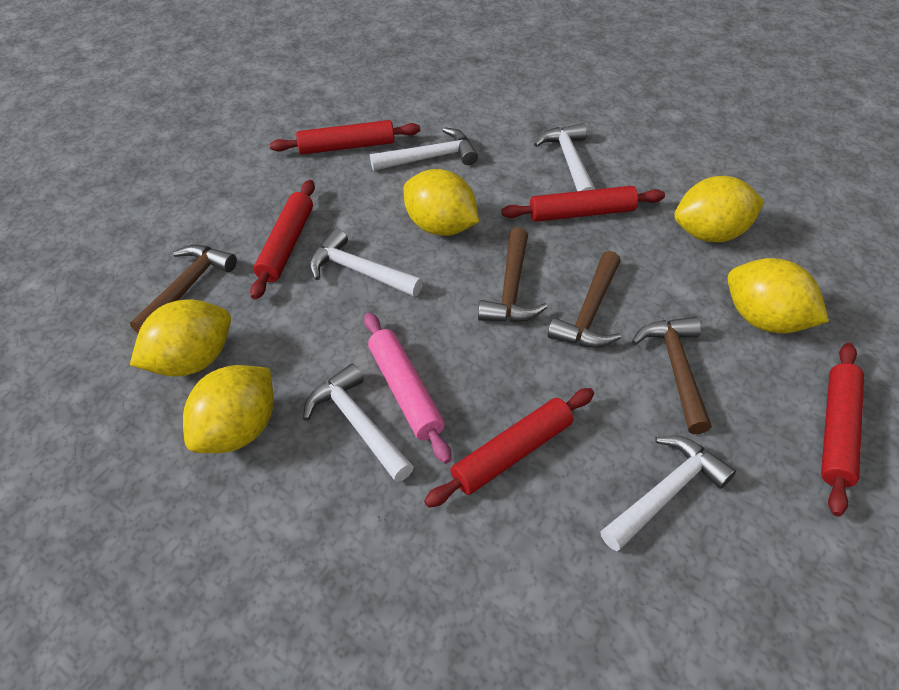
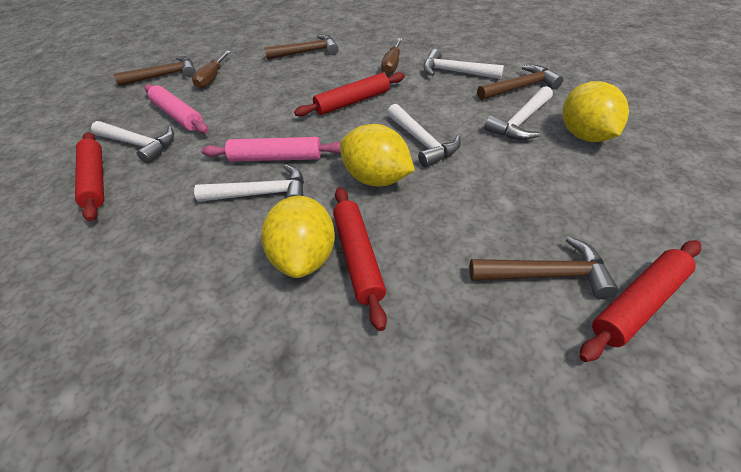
brown screwdriver: 0 -> 2
pink rolling pin: 1 -> 2
red rolling pin: 5 -> 4
yellow lemon: 5 -> 3

